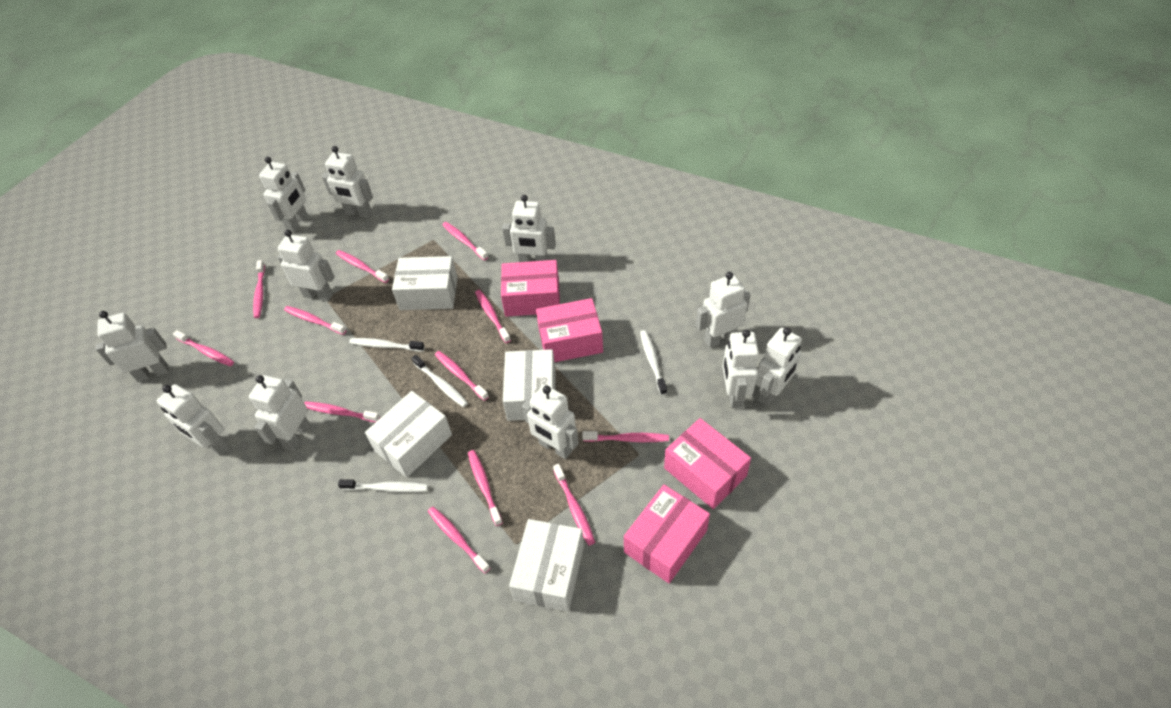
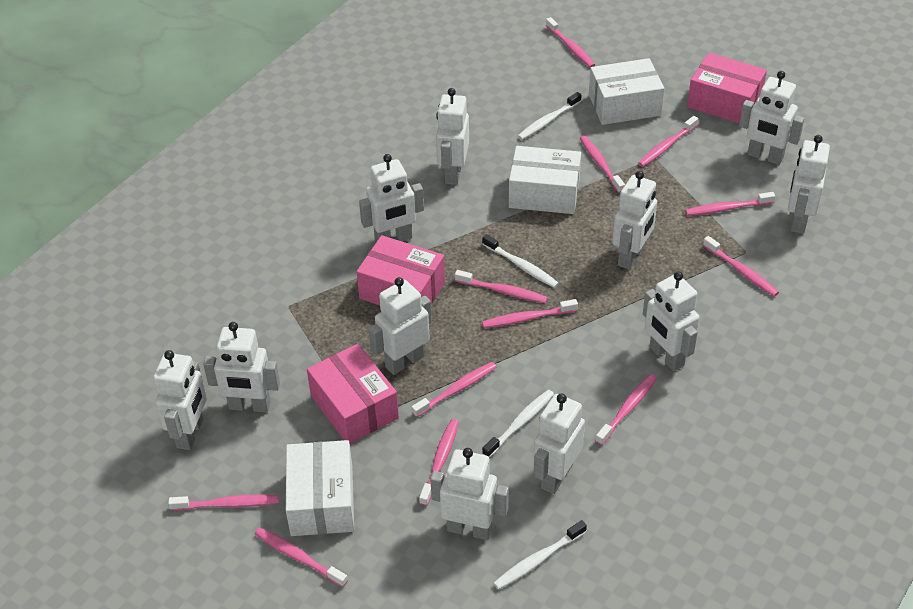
pink box: 4 -> 3
white box: 4 -> 3

